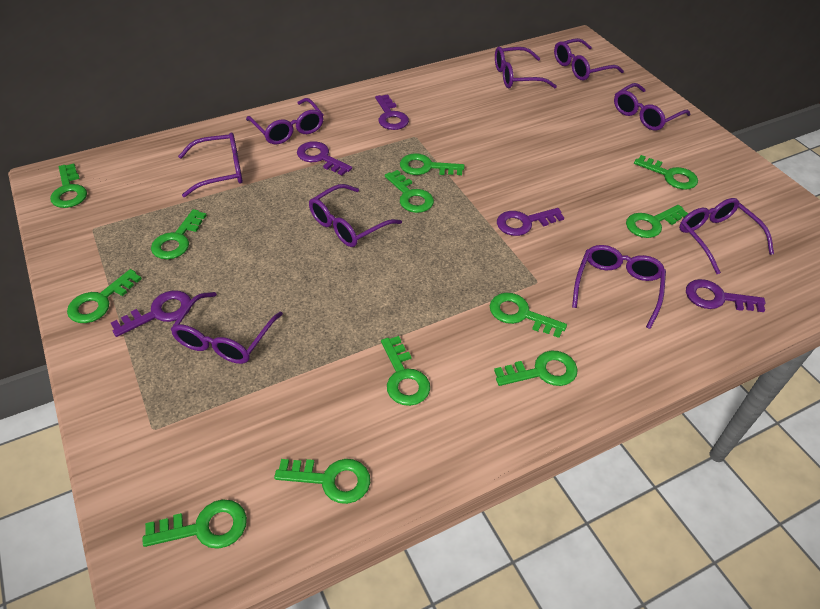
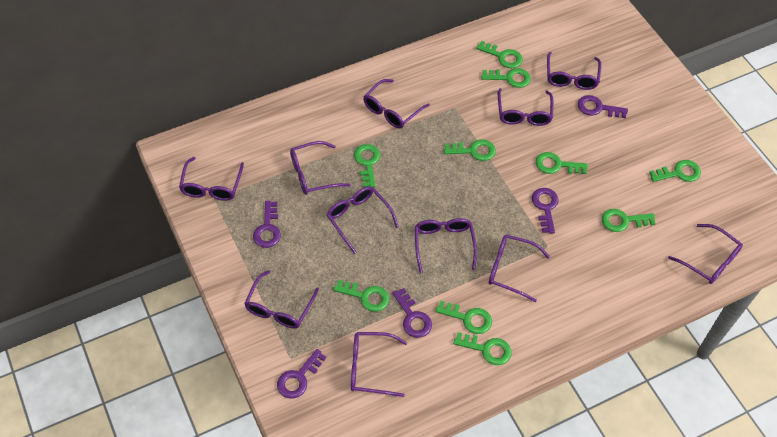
green key: 12 -> 10
purple glasses: 9 -> 11

